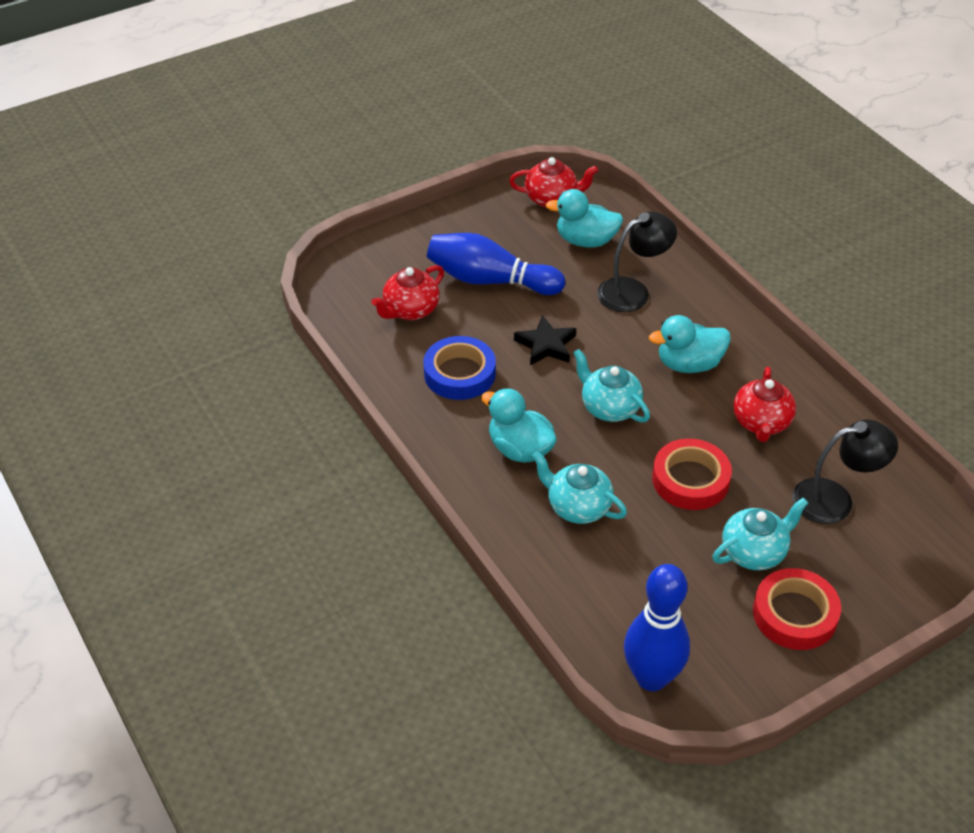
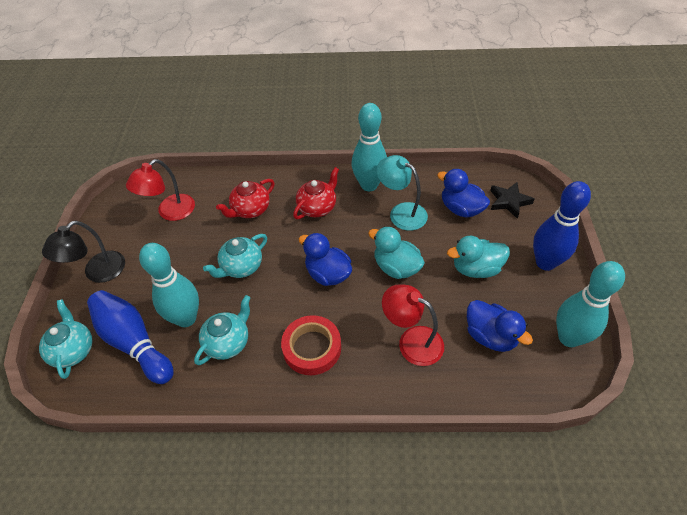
black lamp: 2 -> 1
blue duck: 0 -> 3
blue tape: 1 -> 0
red lamp: 0 -> 2
red tape: 2 -> 1
red teapot: 3 -> 2
turquoise bowling pin: 0 -> 3
turquoise duck: 3 -> 2
turquoise lamp: 0 -> 1

